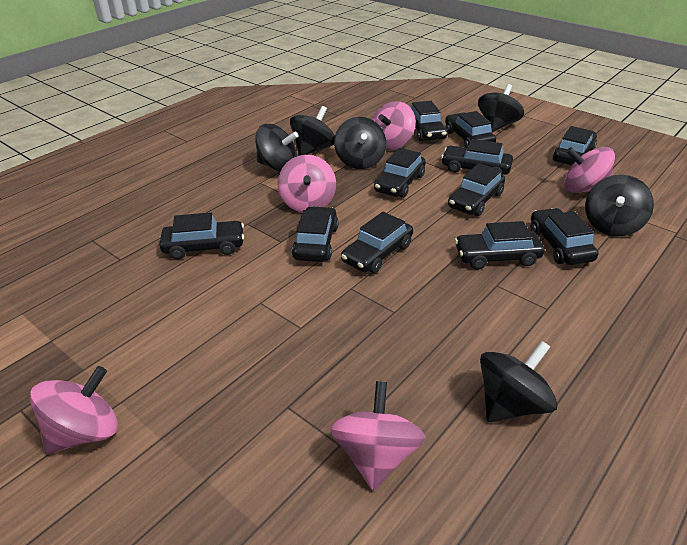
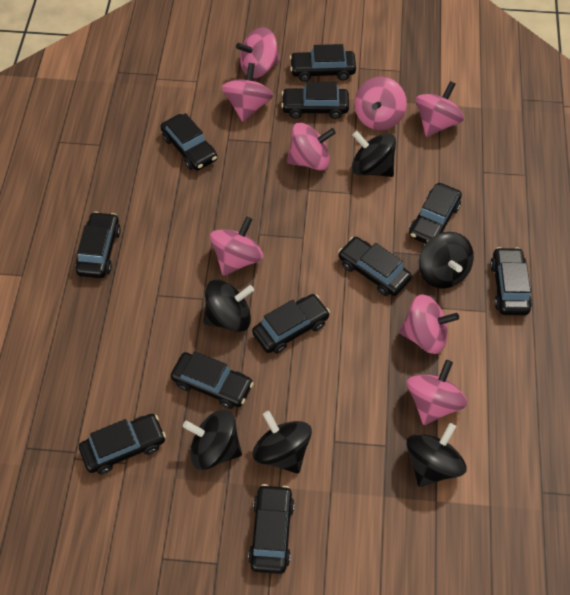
pink spinning top: 5 -> 8

